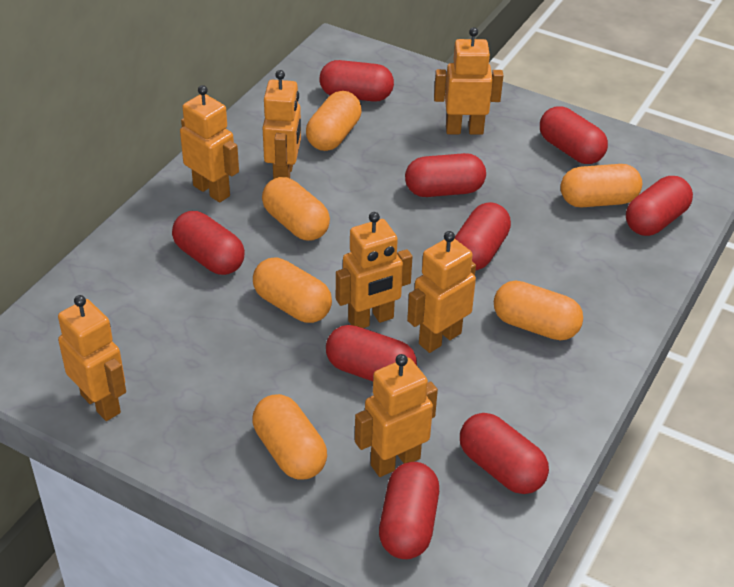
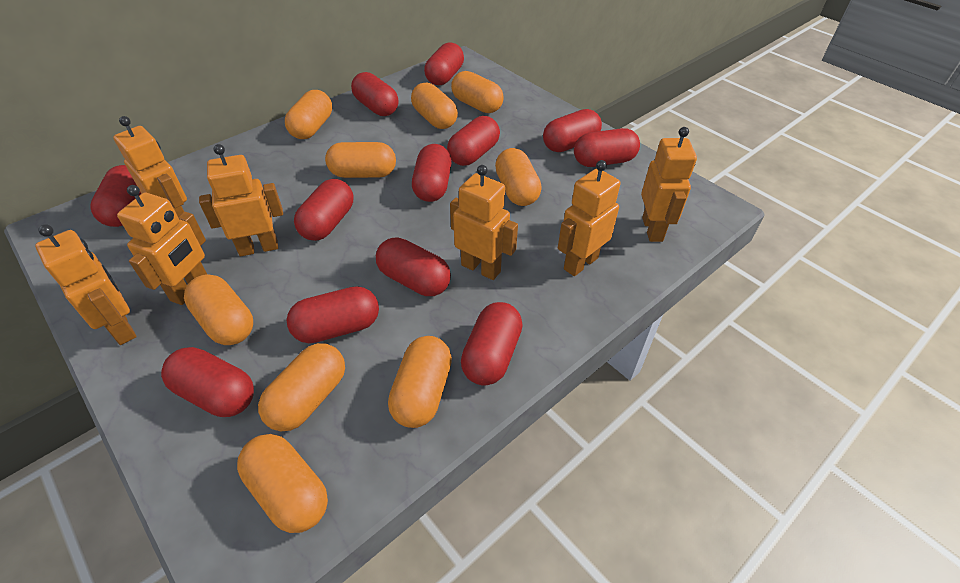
orange capsule: 6 -> 9
red capsule: 9 -> 12

